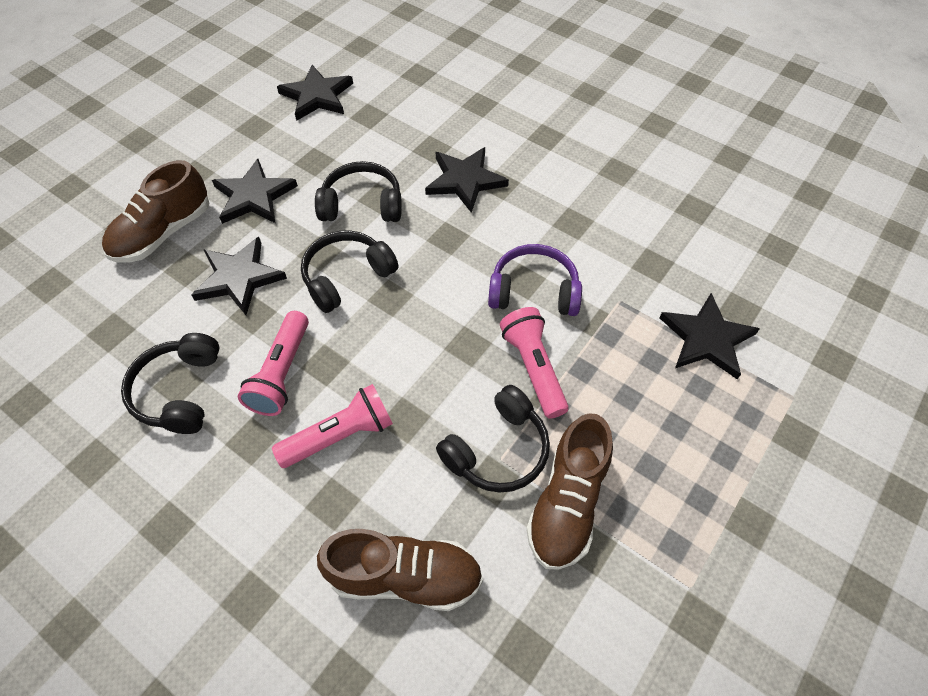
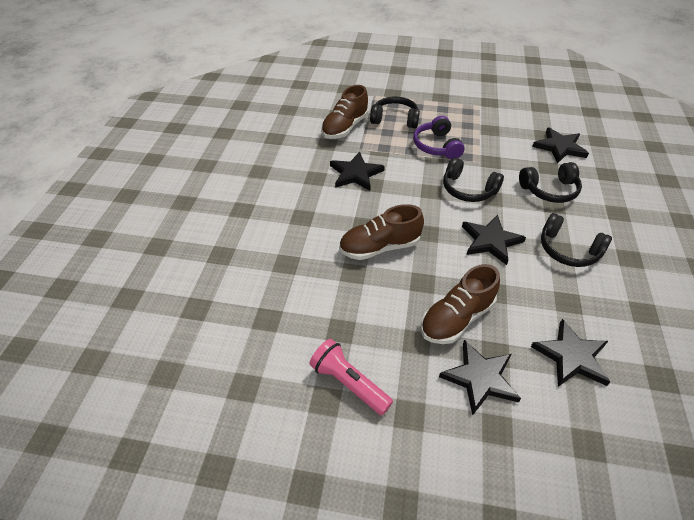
pink flashlight: 3 -> 1

